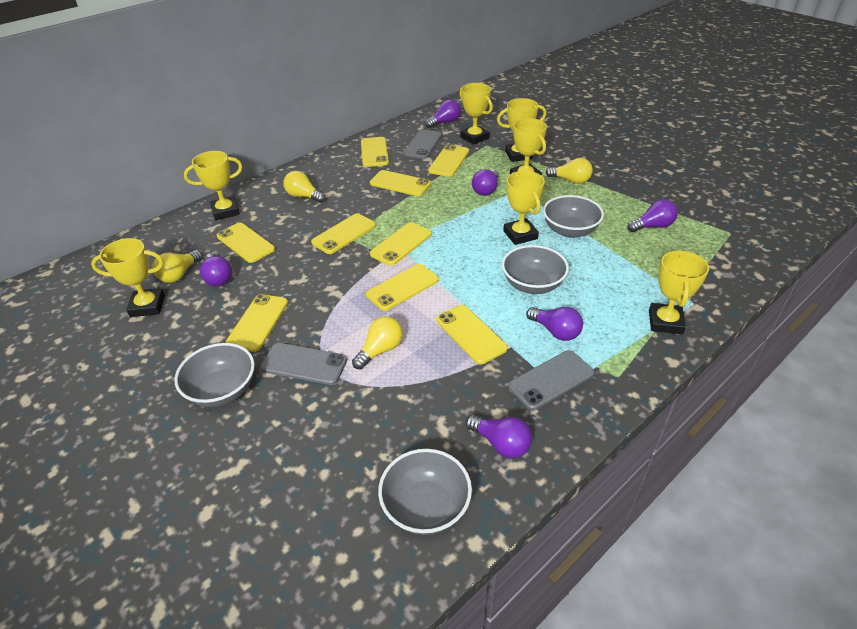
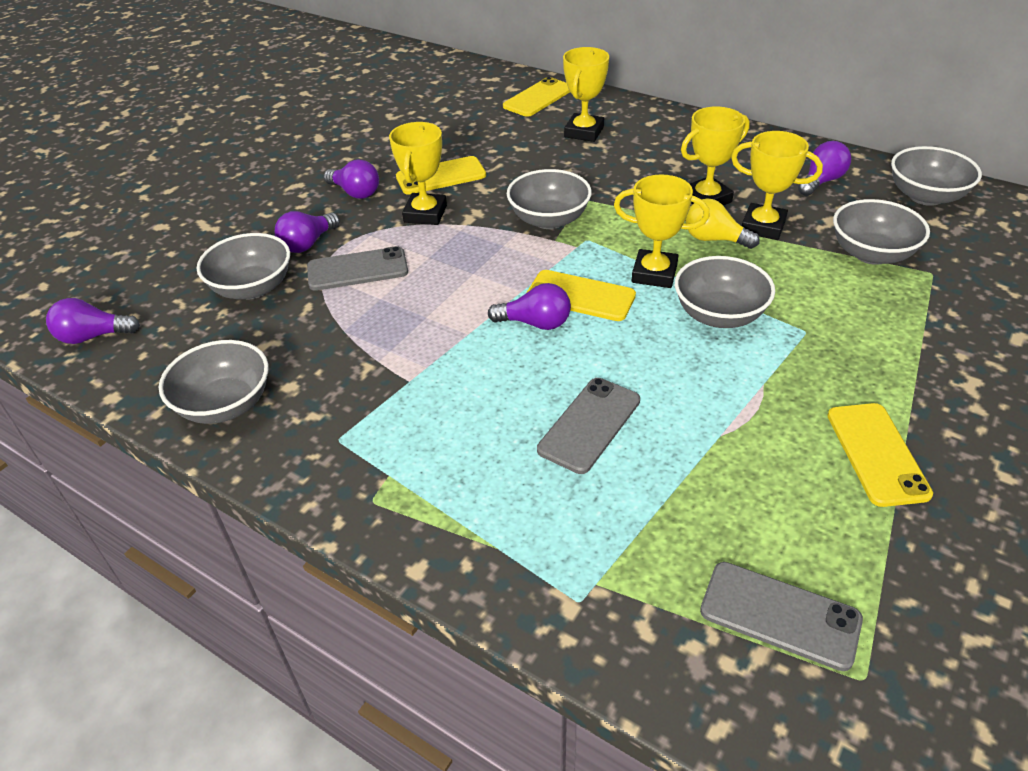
grey bowl: 4 -> 6
purple light bulb: 6 -> 5
yellow light bulb: 4 -> 1
yellow phone: 9 -> 4
yellow trophy: 7 -> 5

